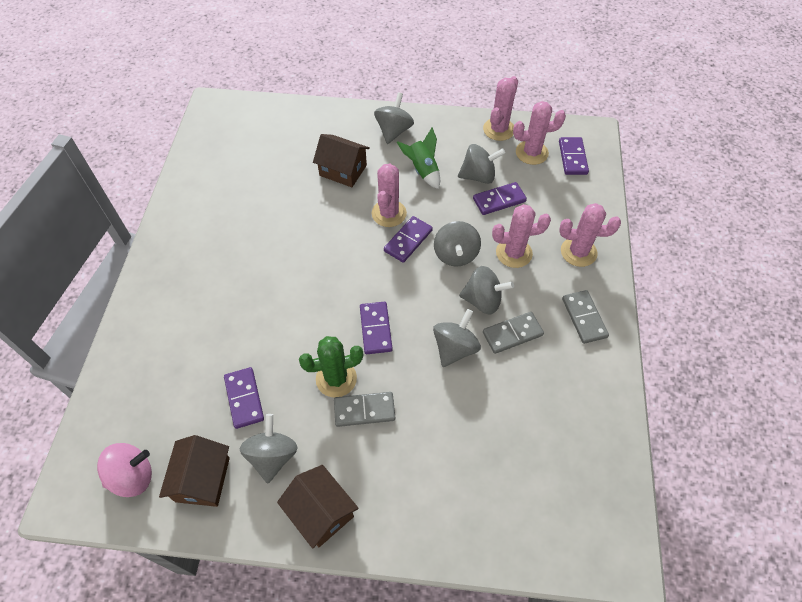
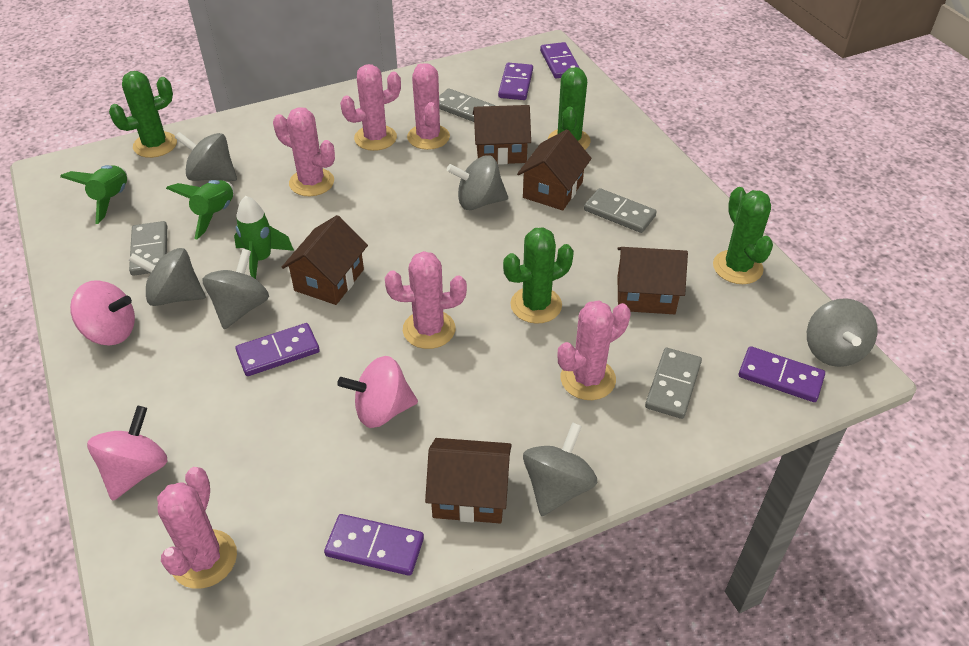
brown house: 3 -> 5
green cactus: 1 -> 4
green rocket: 1 -> 3
grey domino: 3 -> 4
pink cactus: 5 -> 6
pink spinning top: 1 -> 3

